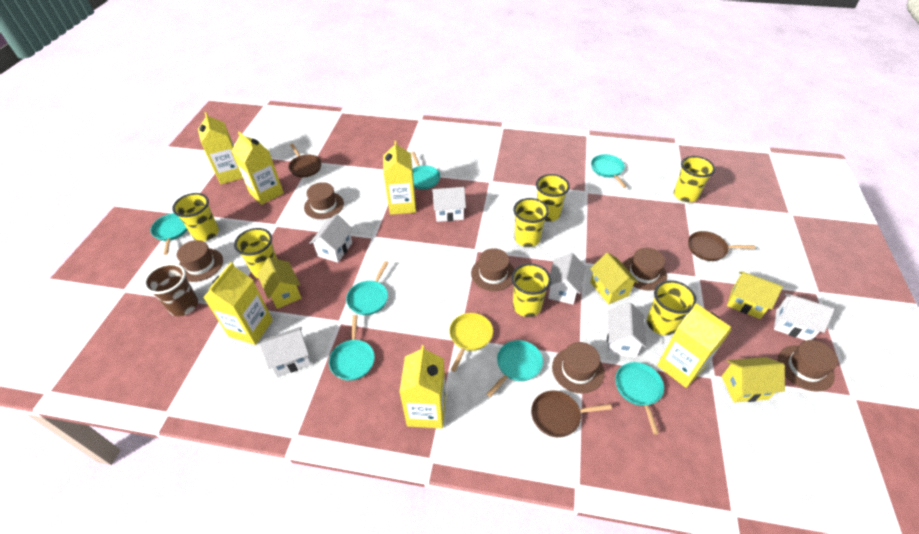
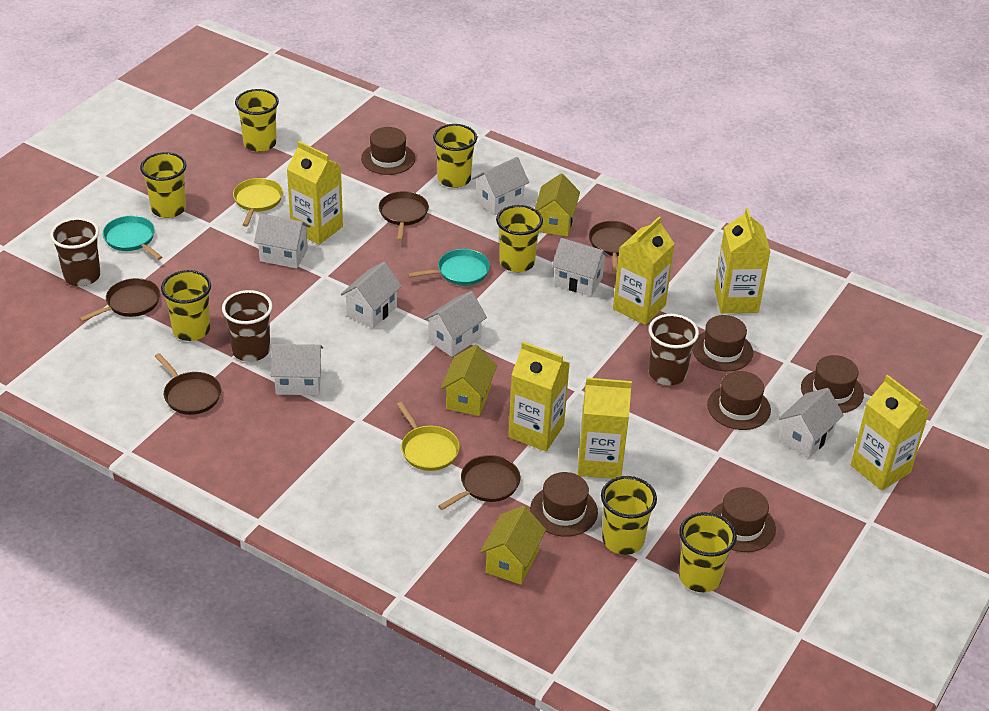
brown cup: 1 -> 3
brown pan: 3 -> 5
turquoise pan: 7 -> 2
white house: 6 -> 7
yellow house: 4 -> 3
yellow pan: 1 -> 2

